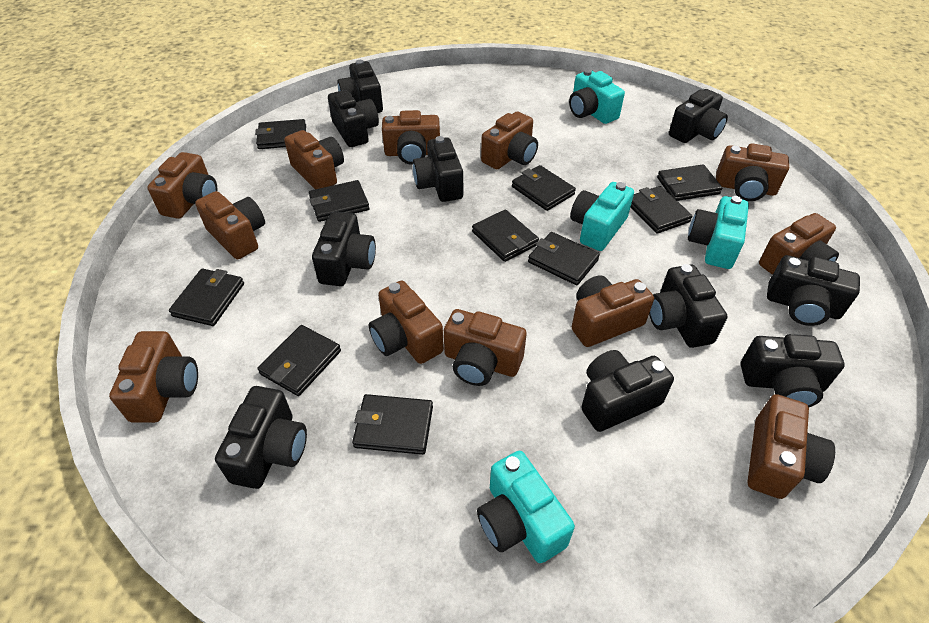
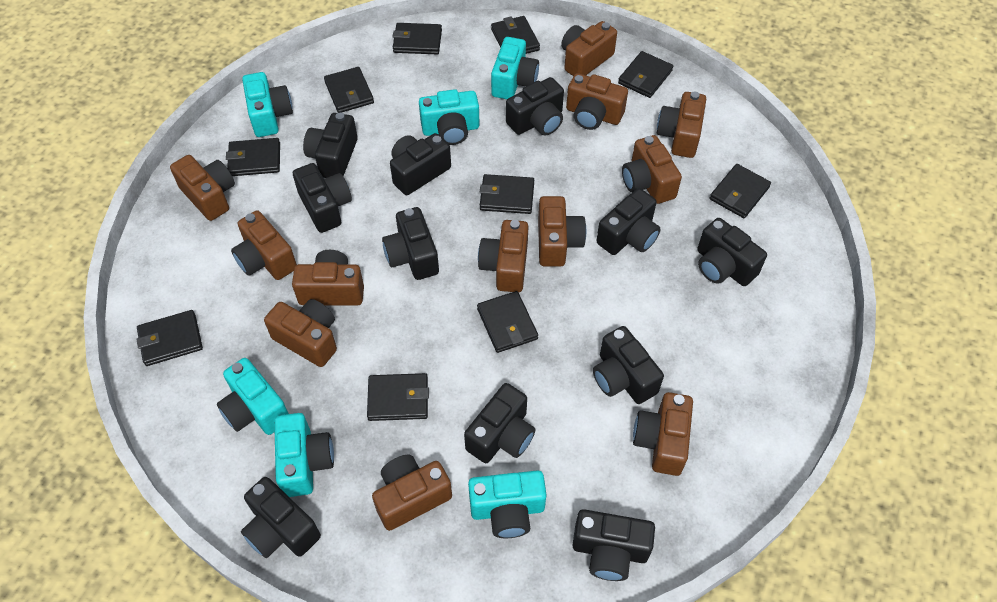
black camera: 10 -> 11
turquoise camera: 4 -> 6

